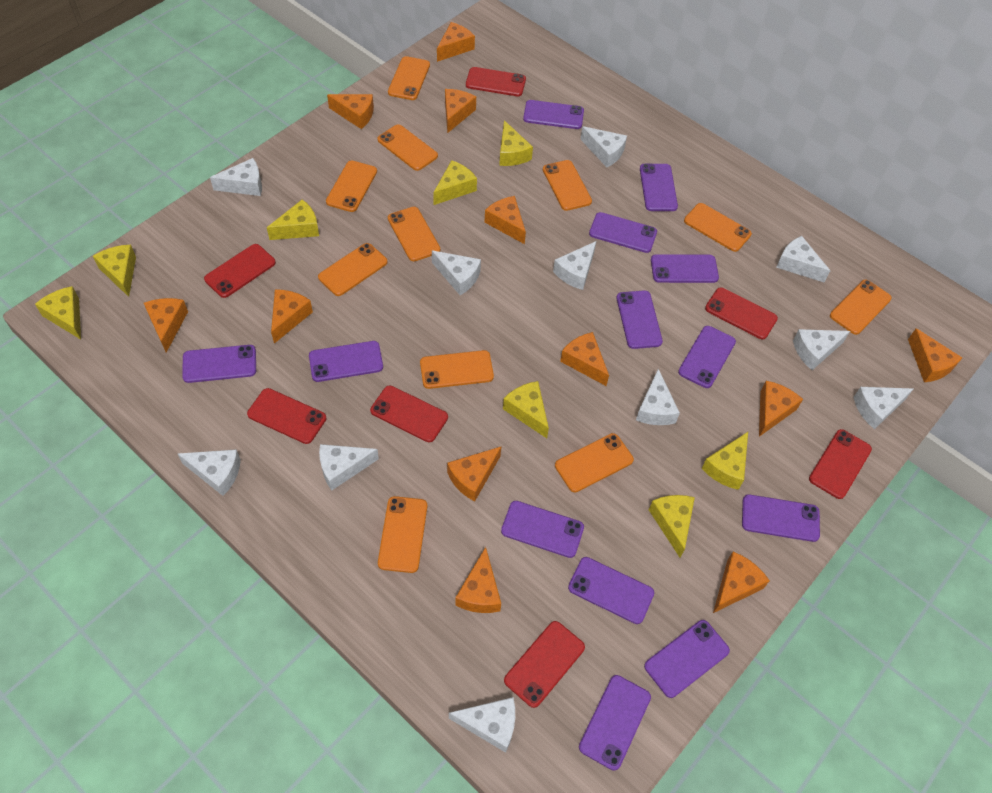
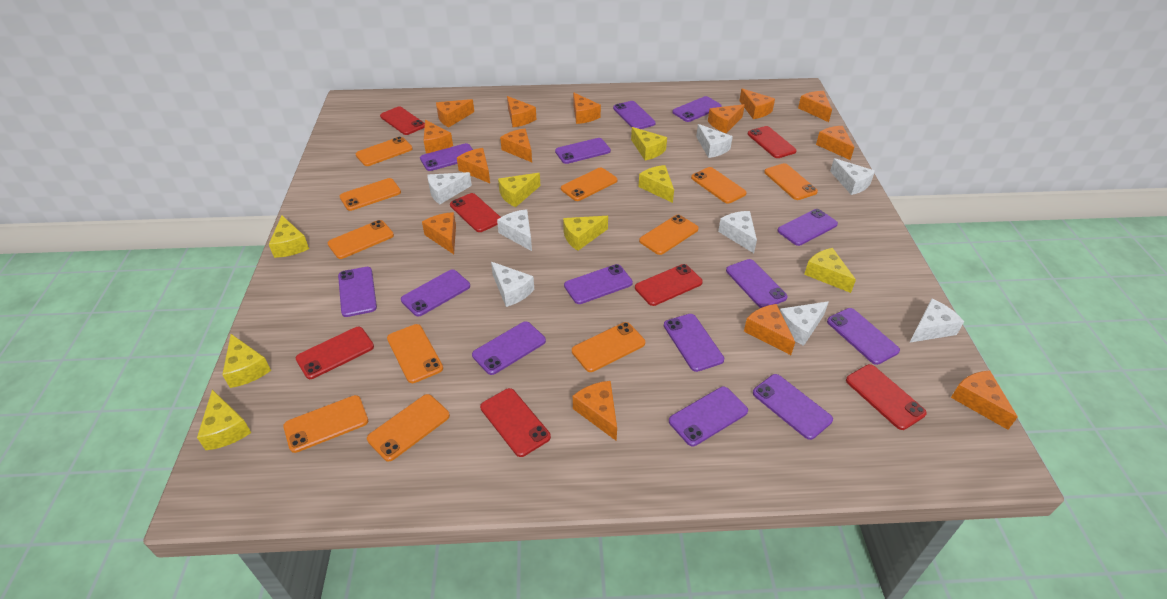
orange cheese: 12 -> 14
purple phone: 13 -> 14
white cheese: 11 -> 8

